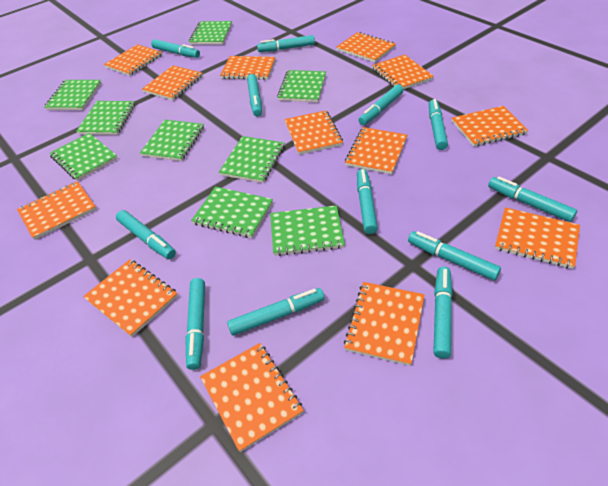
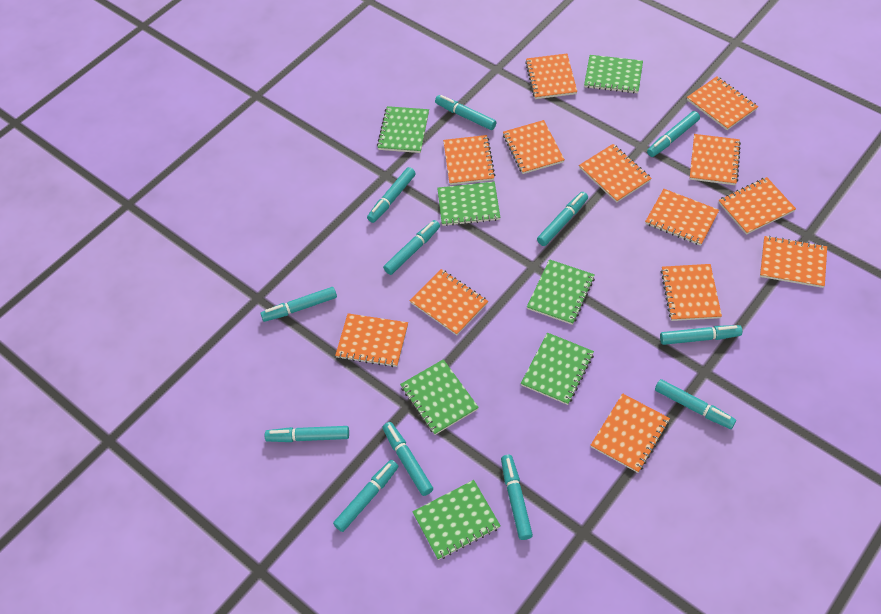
green notebook: 9 -> 7

